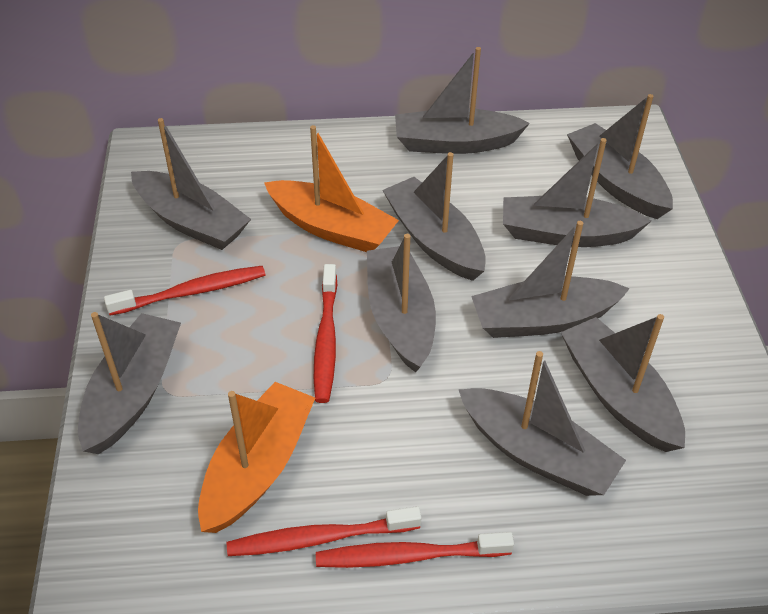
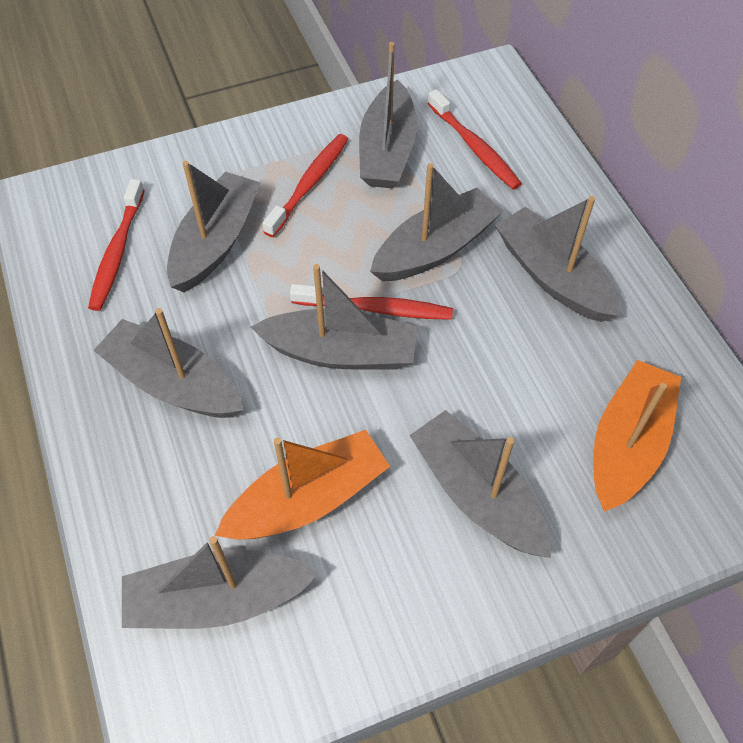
grey boat: 10 -> 8

